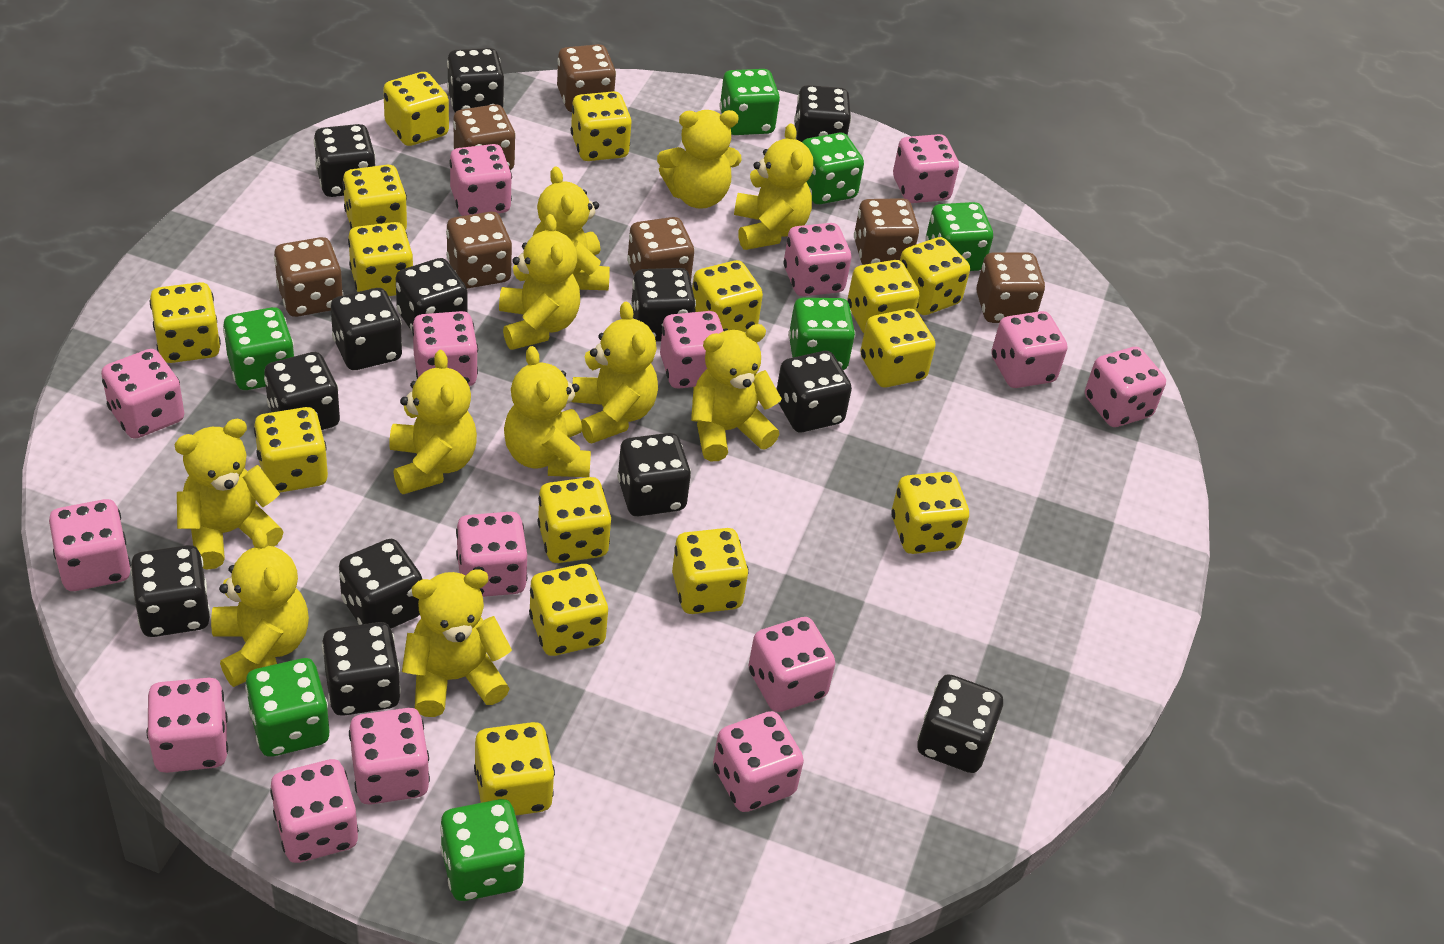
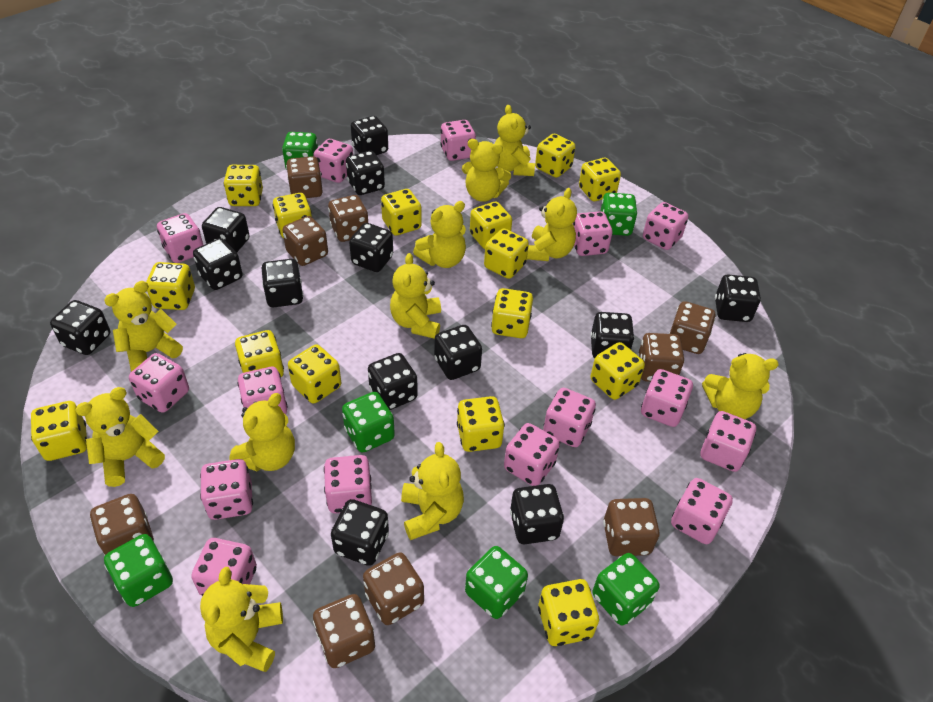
brown dice: 7 -> 9
green dice: 7 -> 6

